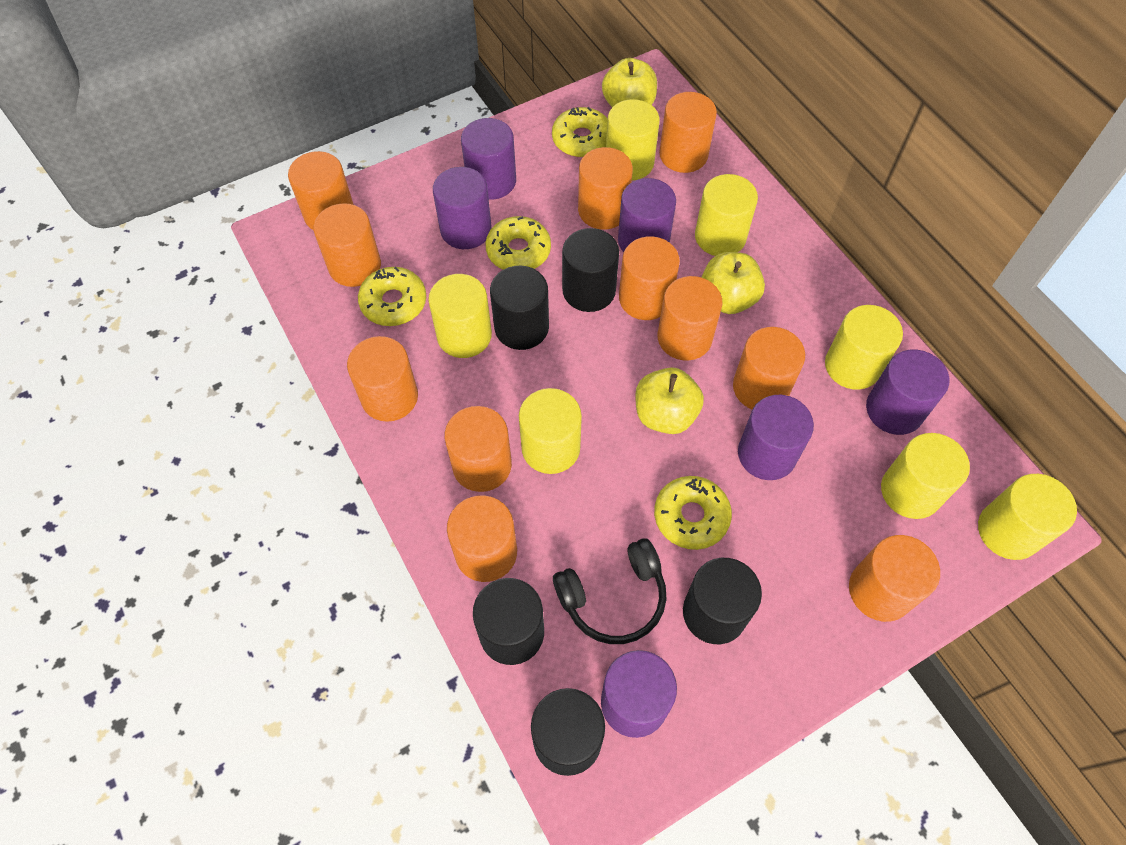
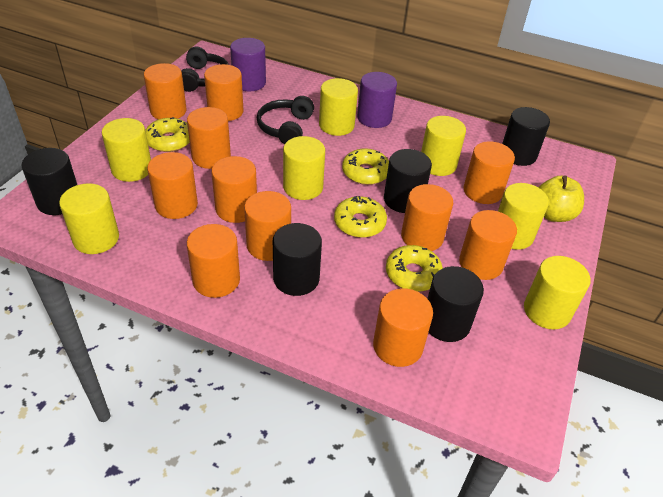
black headphones: 1 -> 2
purple cylinder: 6 -> 2
yellow apple: 3 -> 1

